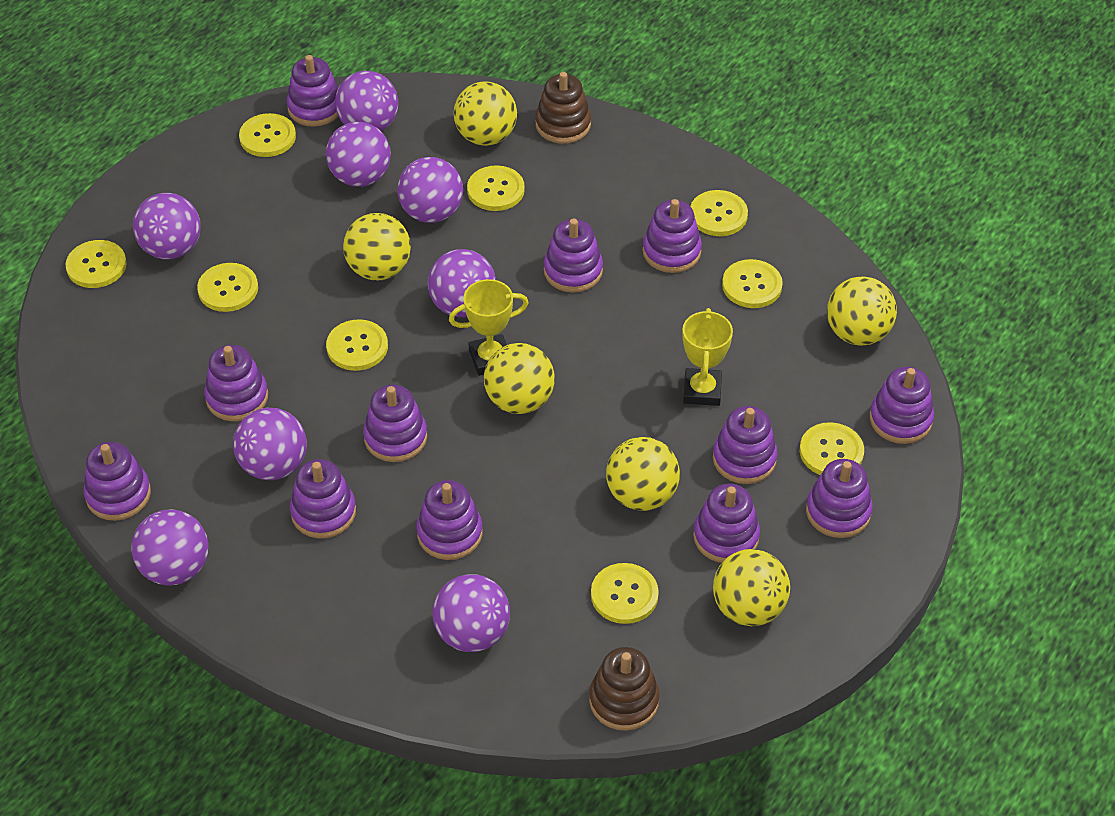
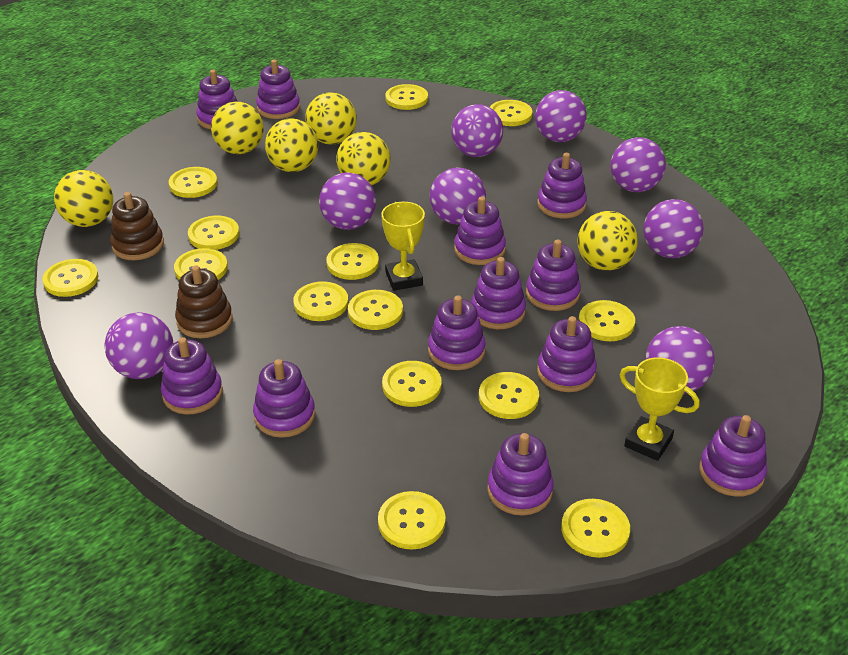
yellow button: 9 -> 14

